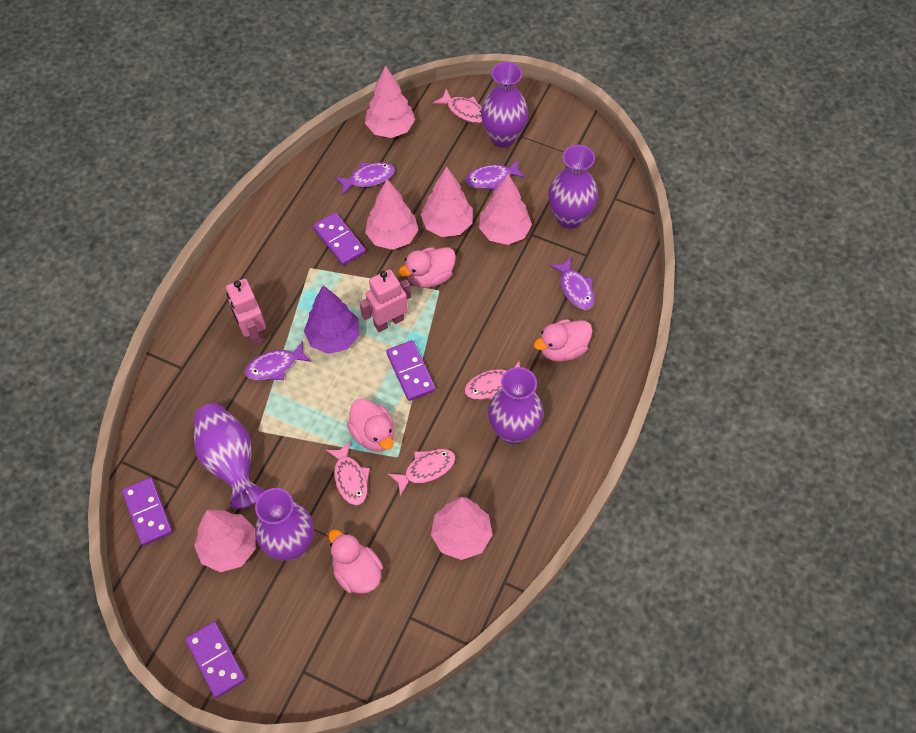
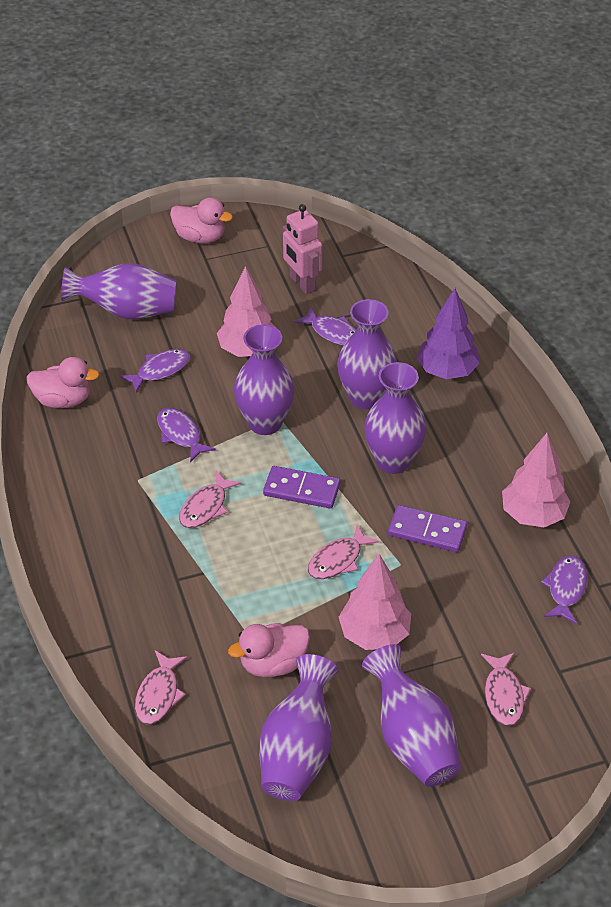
pink duck: 4 -> 3
pink robot: 2 -> 1
pink tree: 6 -> 3
purple domino: 4 -> 2
purple vase: 5 -> 6

